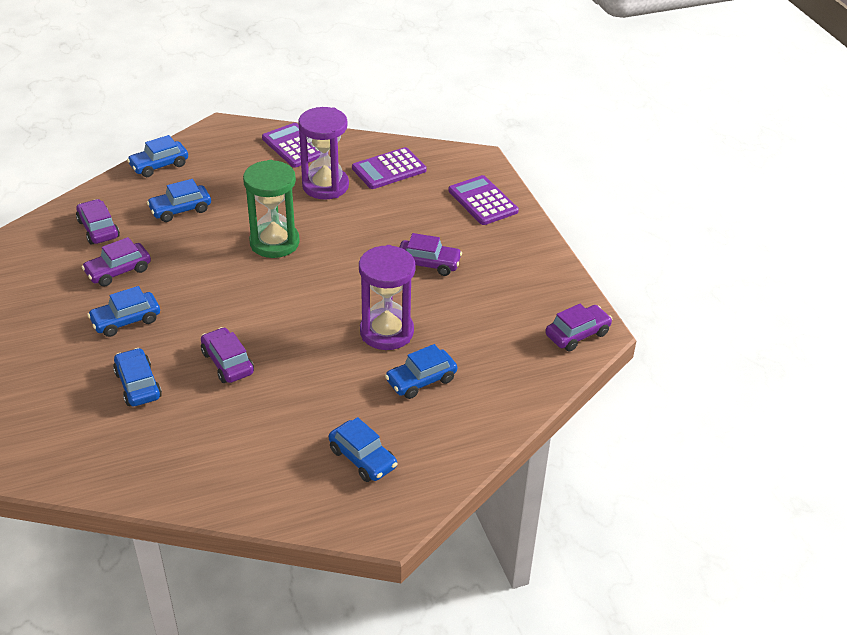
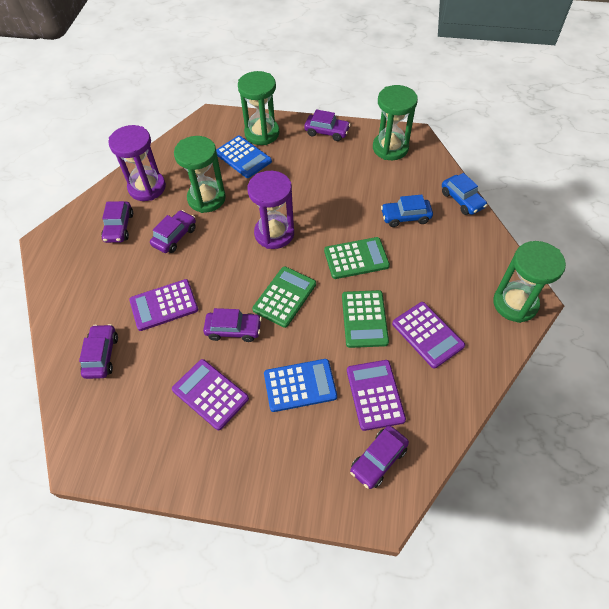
blue calculator: 0 -> 2
blue car: 6 -> 2
green calculator: 0 -> 3
green hourglass: 1 -> 4
purple calculator: 3 -> 4
purple car: 5 -> 6

